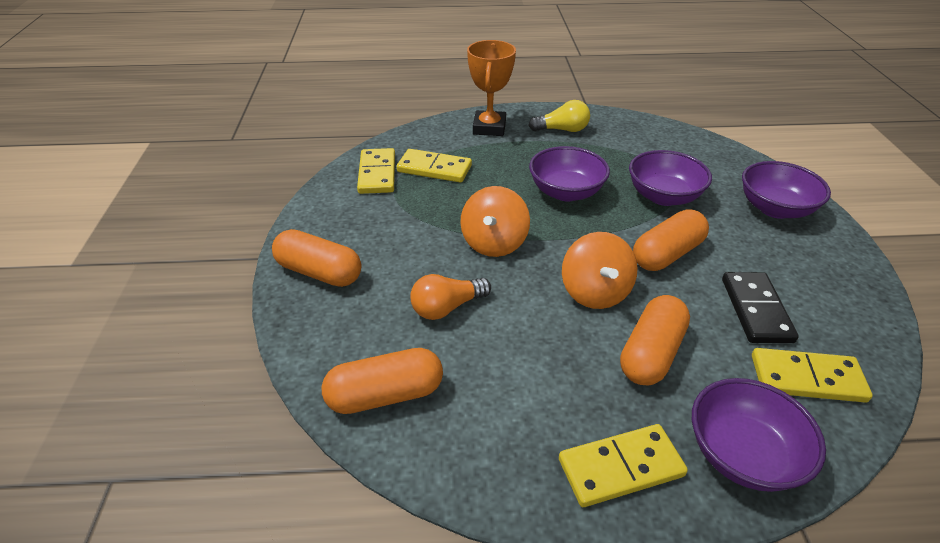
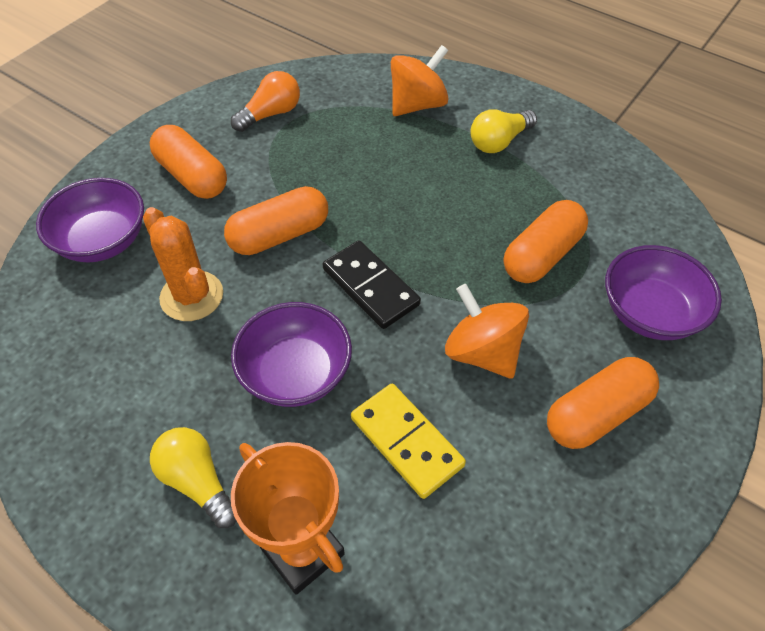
orange cactus: 0 -> 1
purple bowl: 4 -> 3
yellow domino: 4 -> 1
yellow light bulb: 1 -> 2

